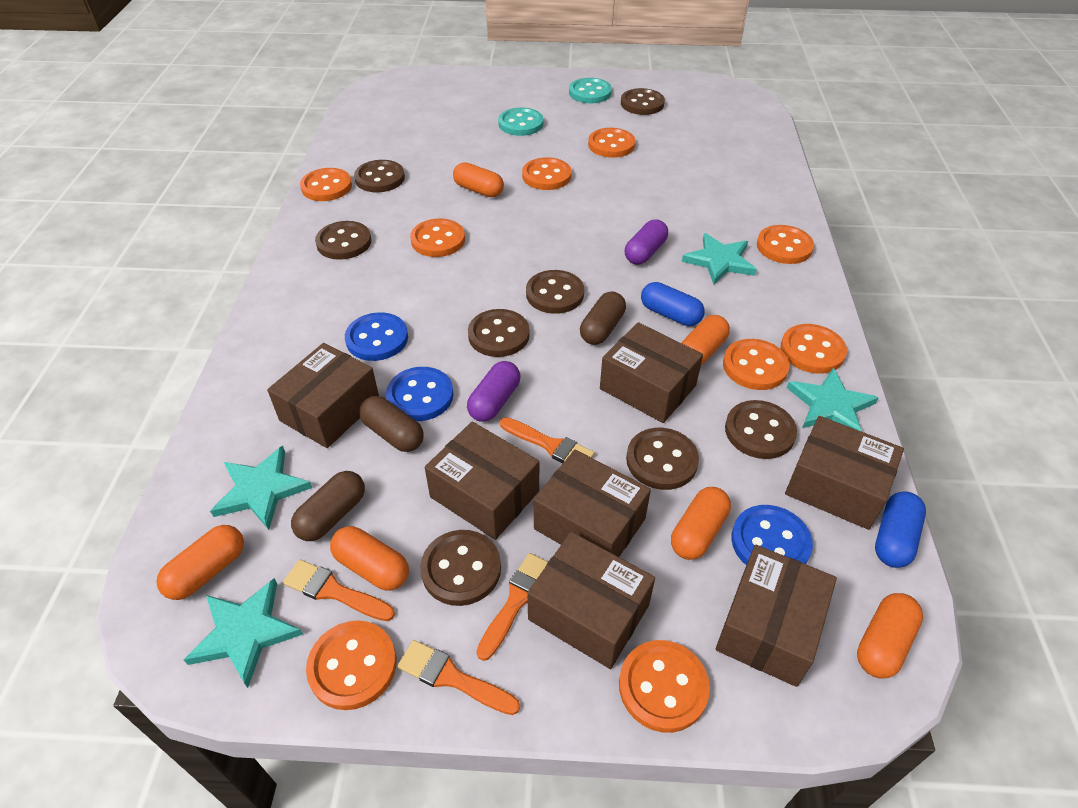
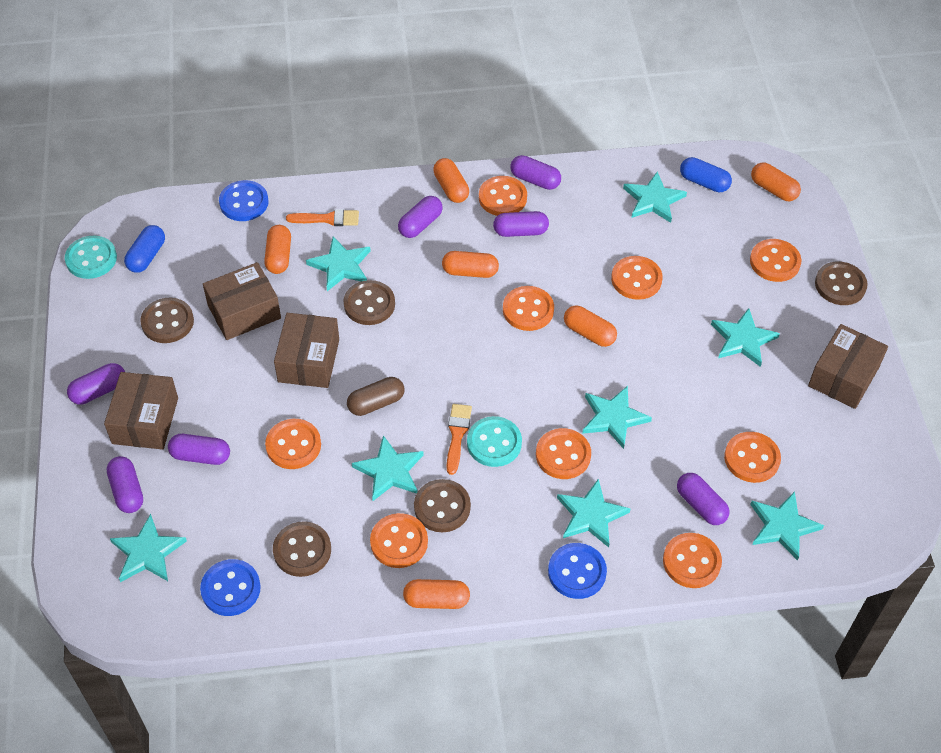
brown box: 7 -> 4
brown button: 8 -> 5
brown capsule: 3 -> 1
orange brush: 4 -> 2
purple capsule: 2 -> 7
turquoise star: 4 -> 8

